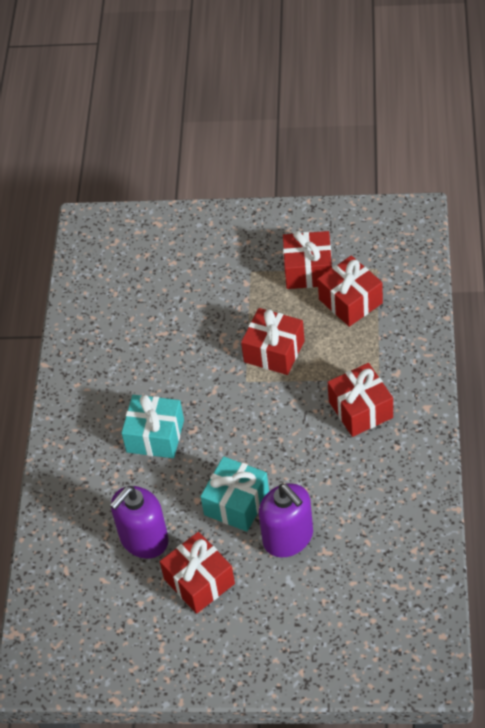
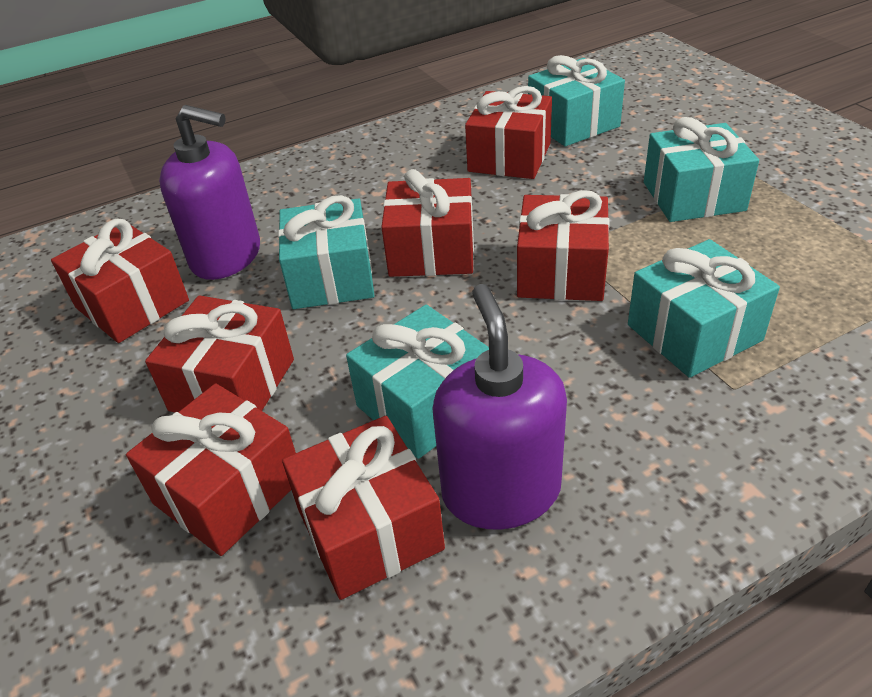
red gift: 5 -> 7
turquoise gift: 2 -> 5

